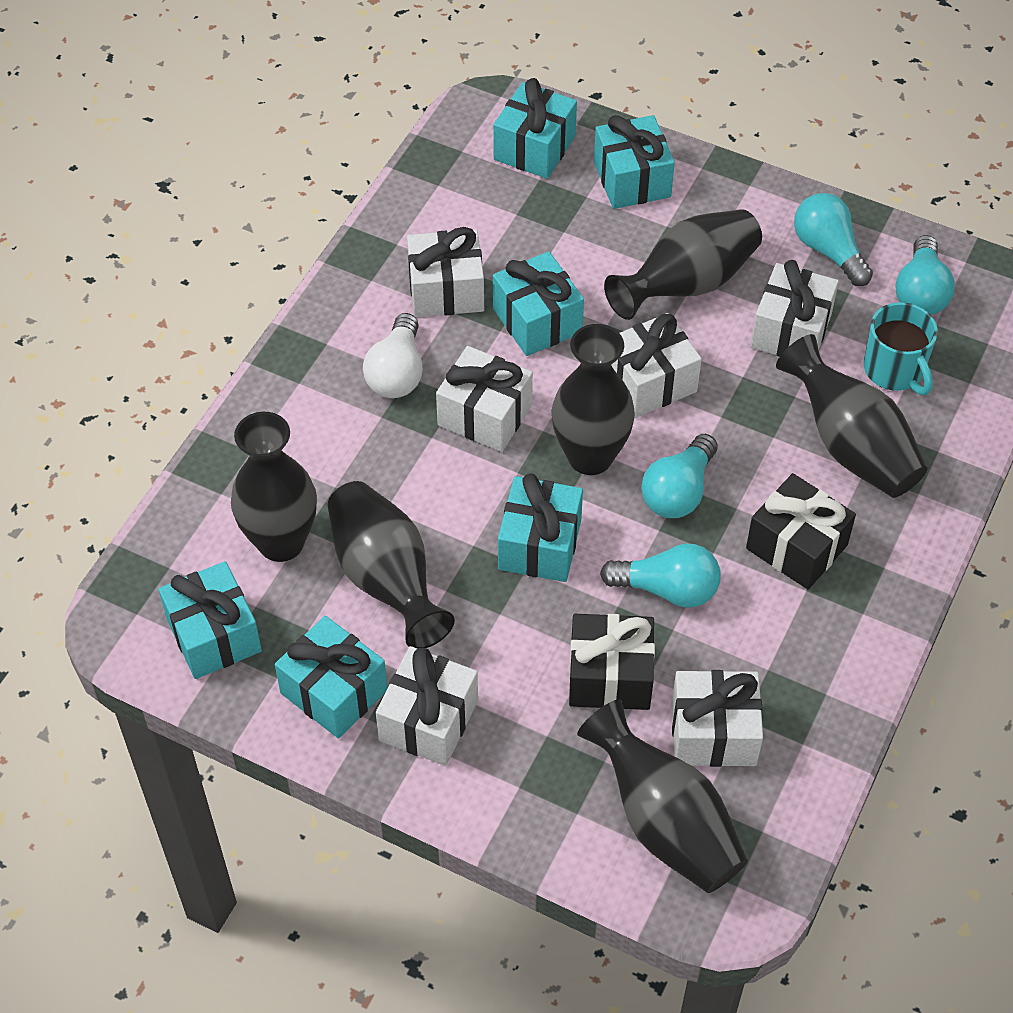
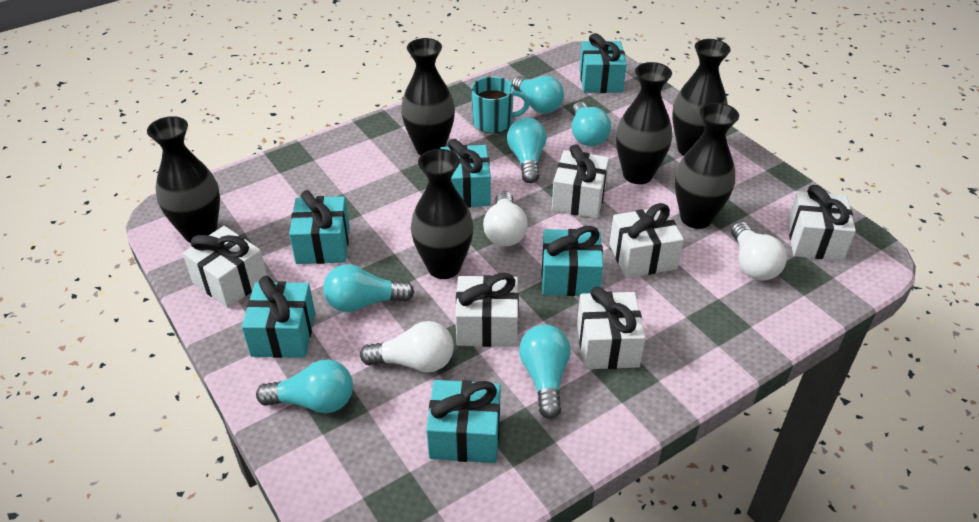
black gift: 2 -> 0
turquoise light bulb: 4 -> 6
white light bulb: 1 -> 3

